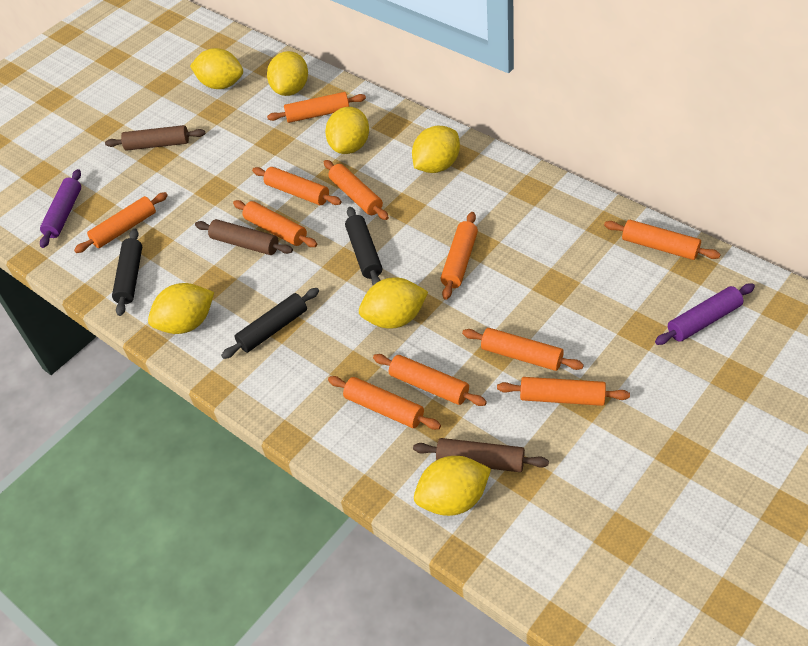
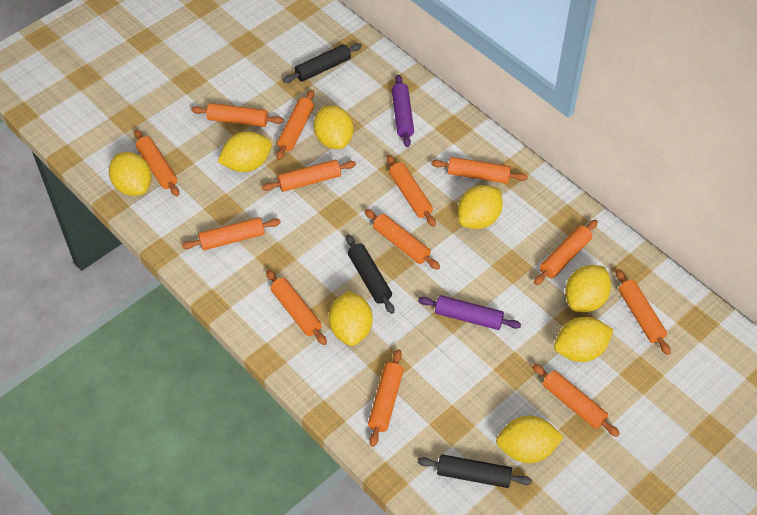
brown rolling pin: 3 -> 0
orange rolling pin: 11 -> 13
yellow lemon: 7 -> 8

